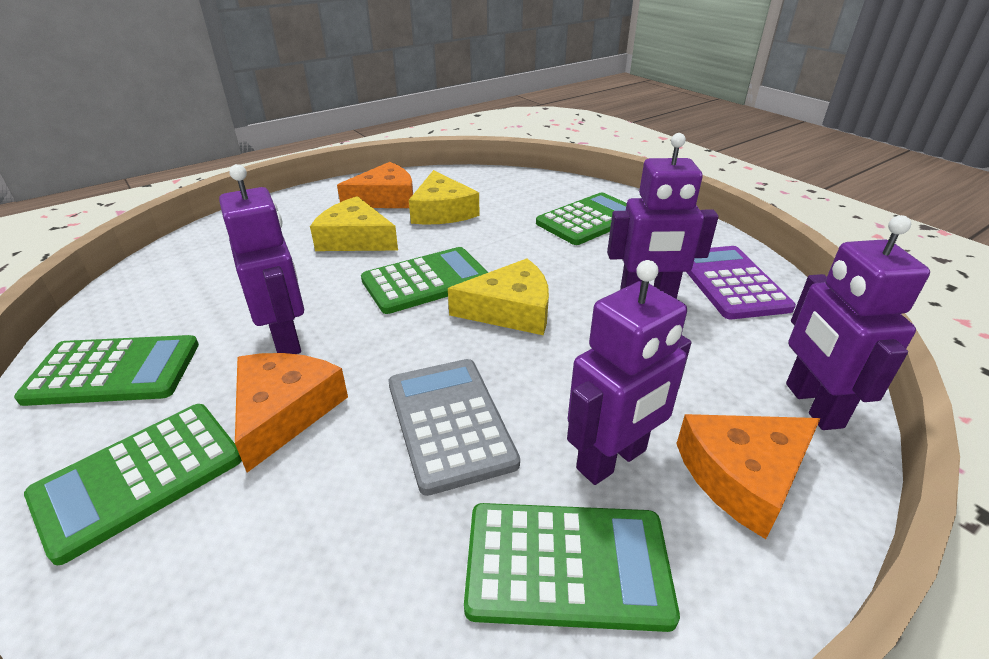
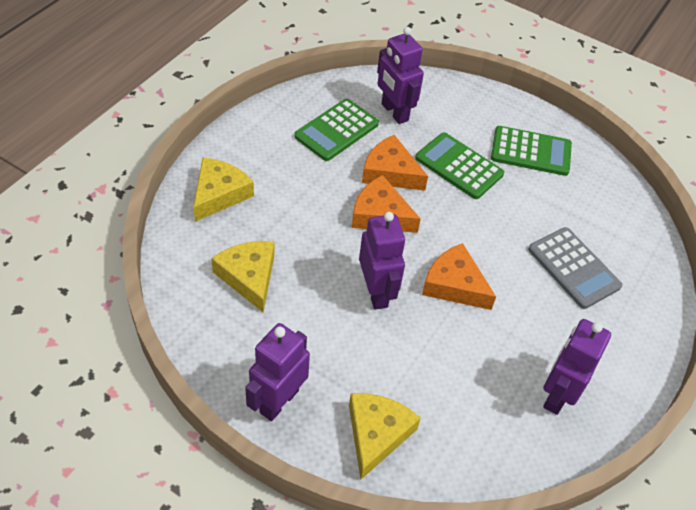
green calculator: 5 -> 3
purple calculator: 1 -> 0

